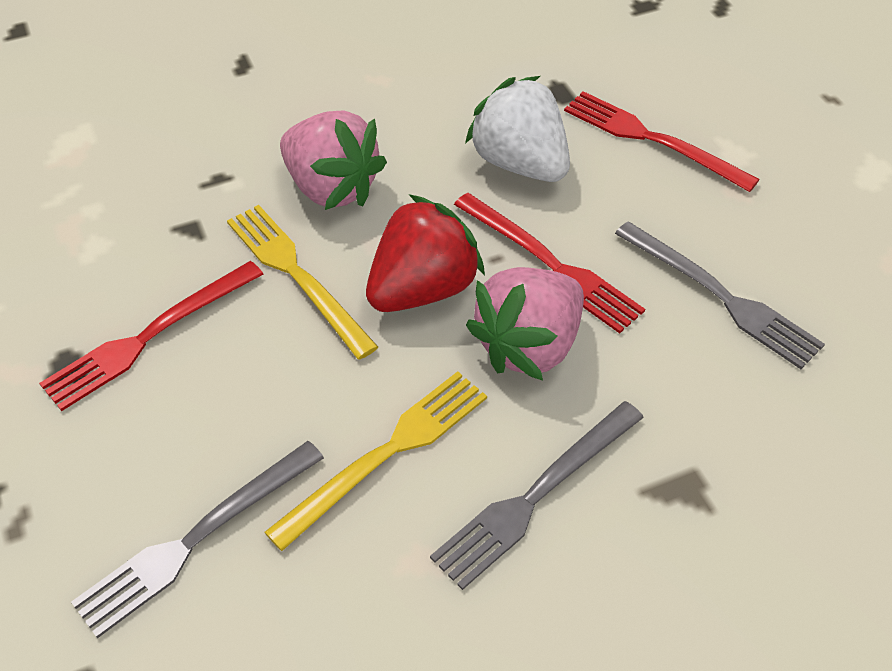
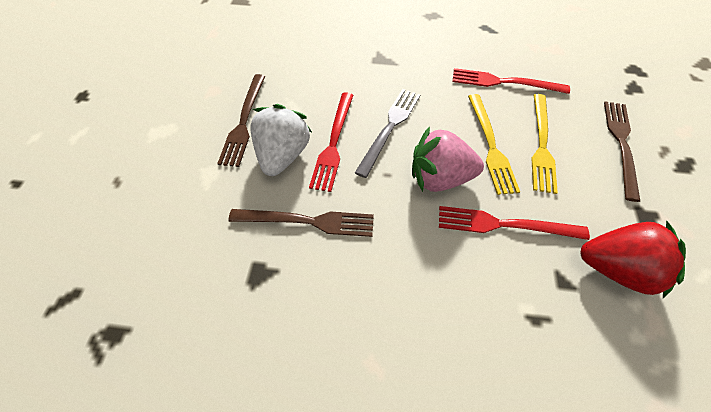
brown fork: 0 -> 3
grey fork: 3 -> 1
pink strawberry: 2 -> 1

